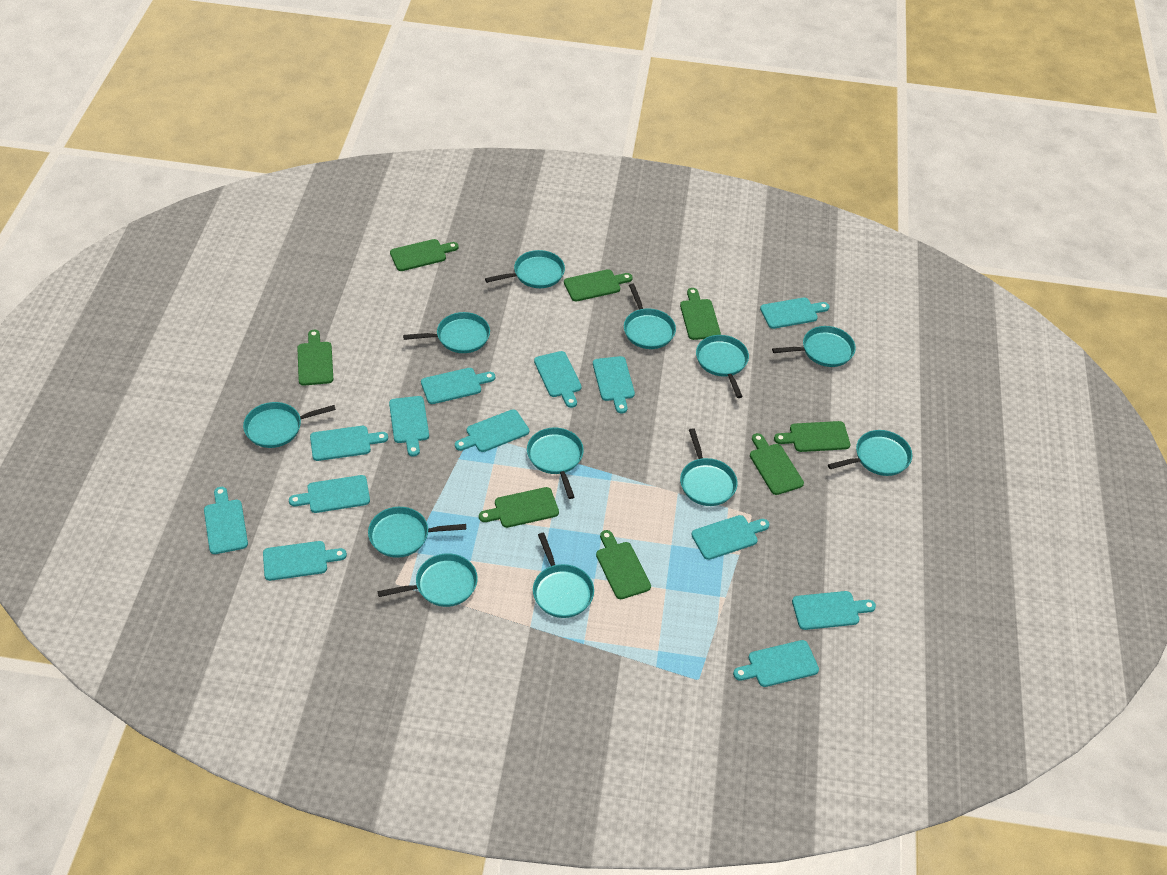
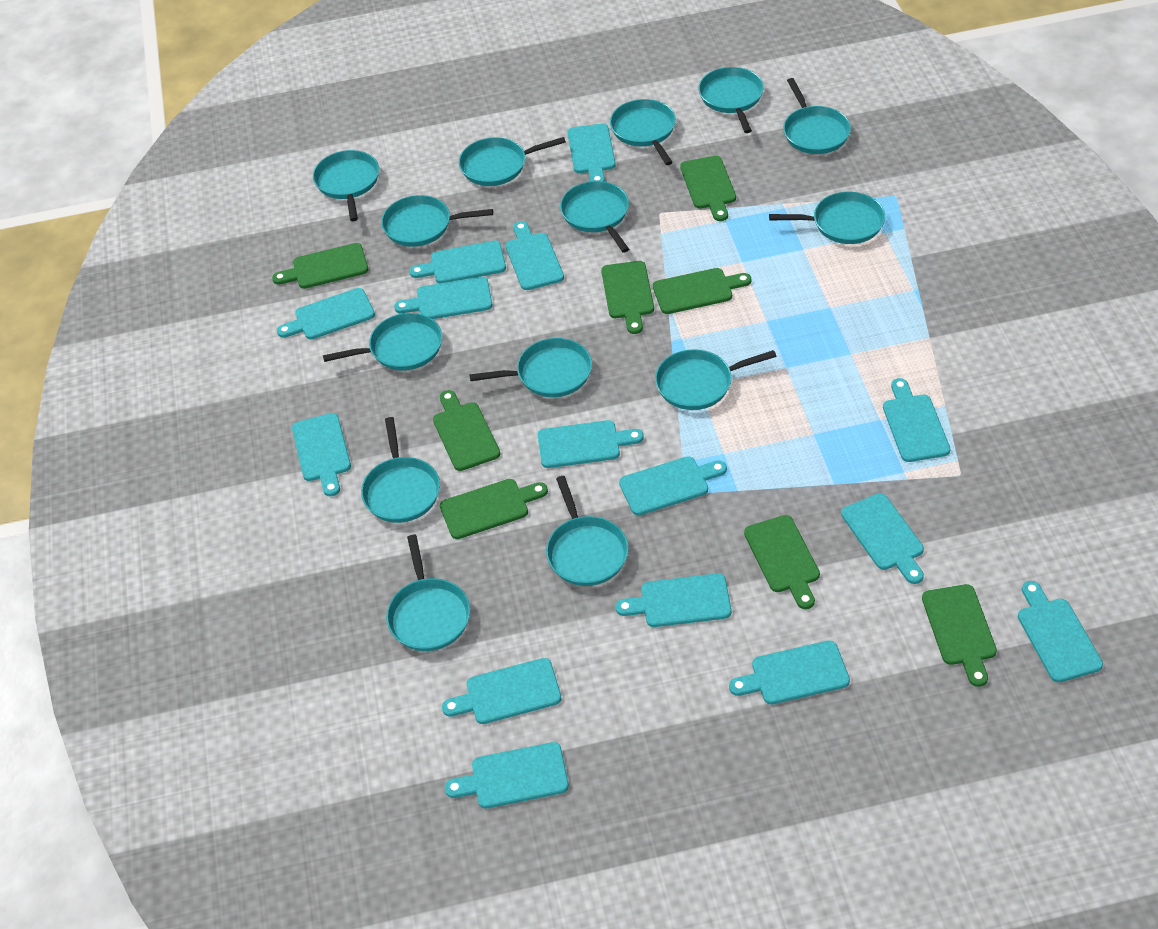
turquoise cutting board: 13 -> 15
turquoise pan: 12 -> 14

